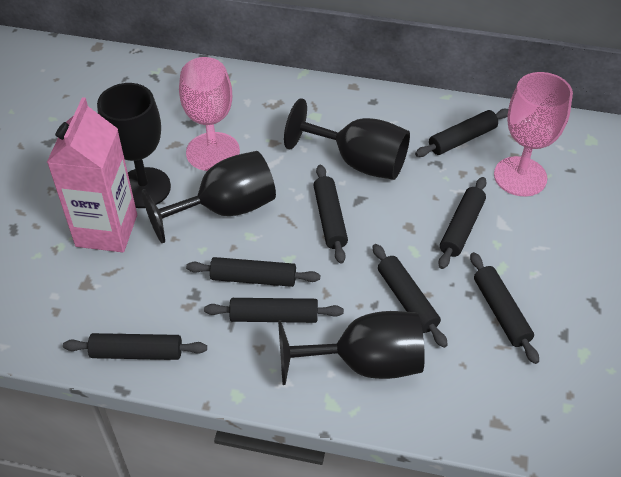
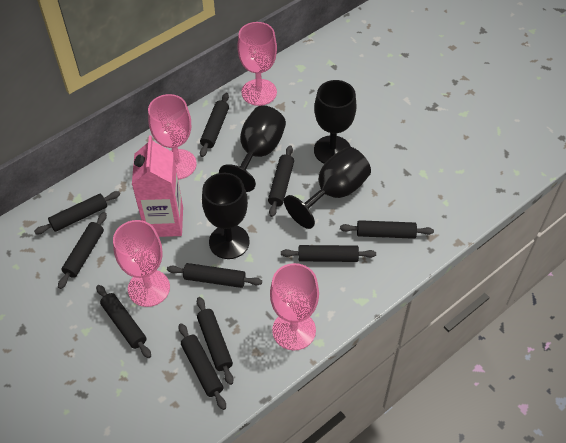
black rolling pin: 8 -> 10
pink goblet: 2 -> 4

